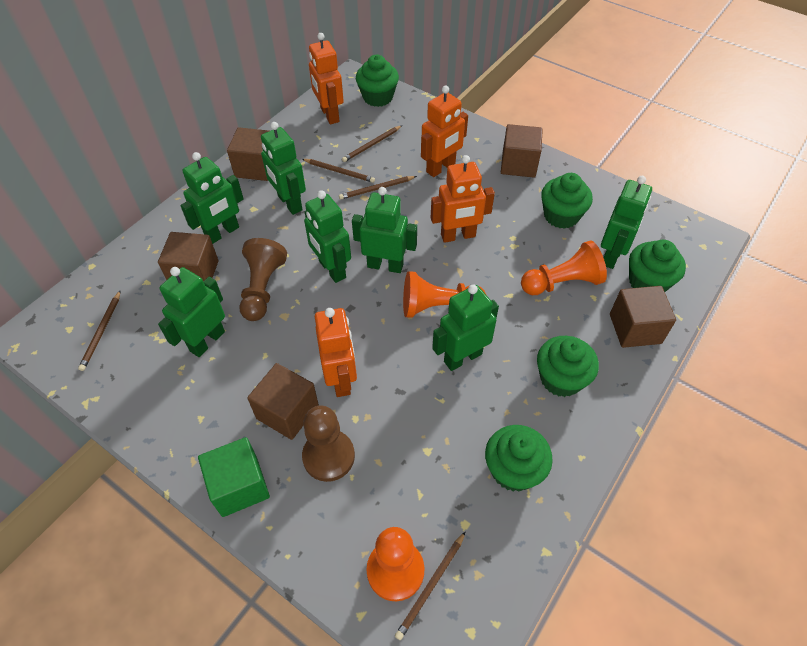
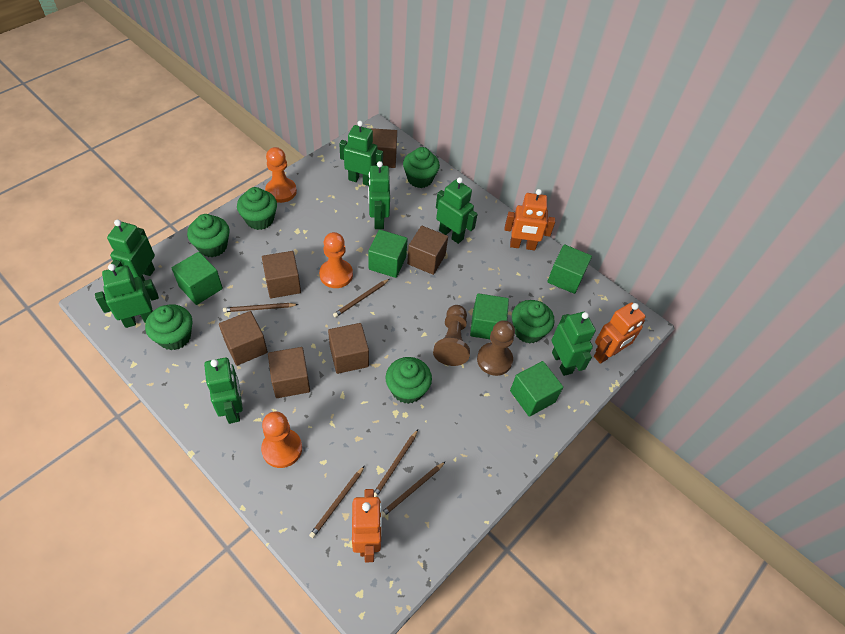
brown cube: 5 -> 6
green cube: 1 -> 5
green cupcake: 5 -> 6
orange robot: 4 -> 3

